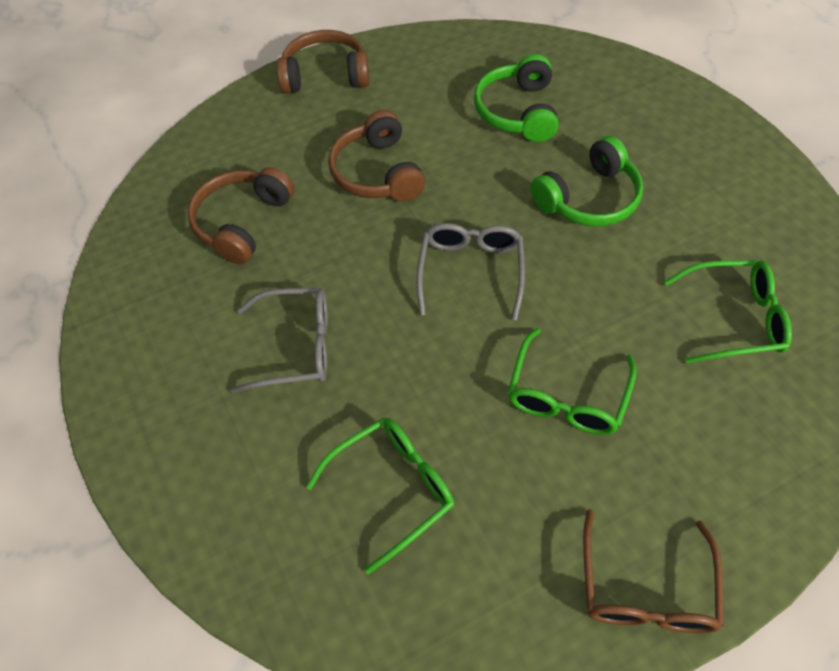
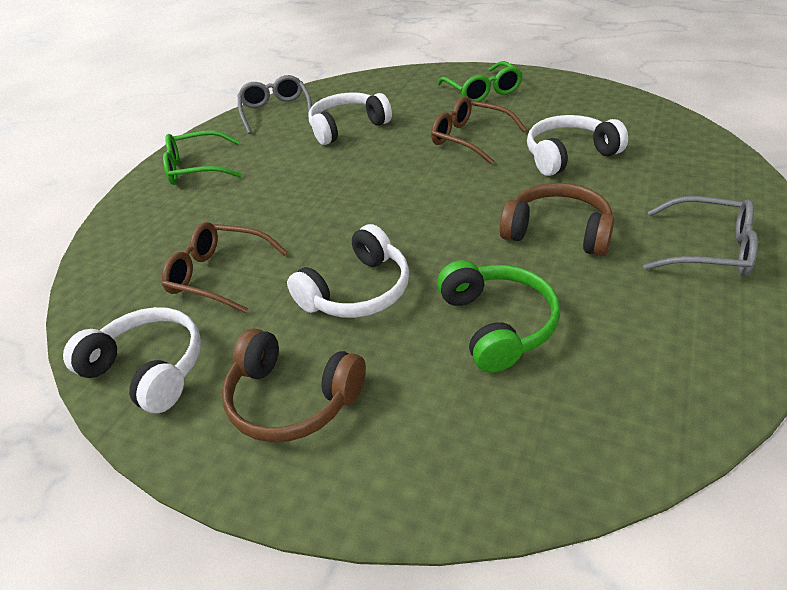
brown glasses: 1 -> 2
brown headphones: 3 -> 2
green glasses: 3 -> 2
green headphones: 2 -> 1
white headphones: 0 -> 4

